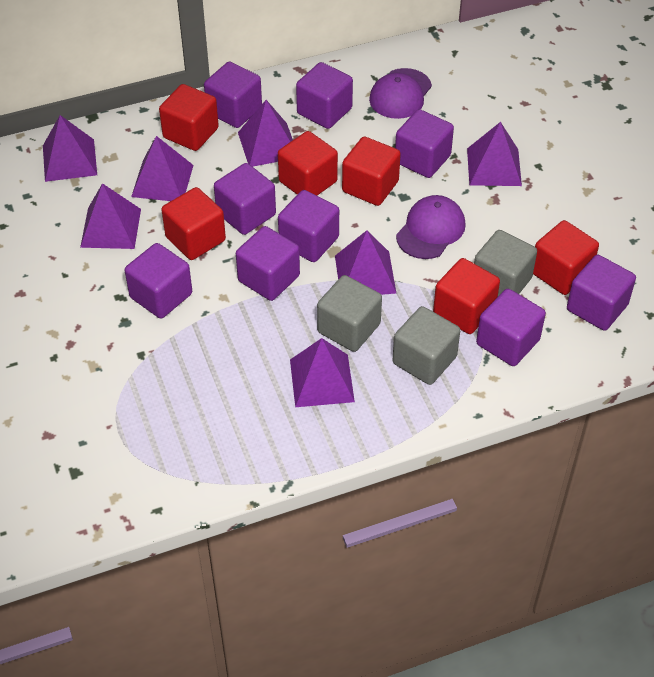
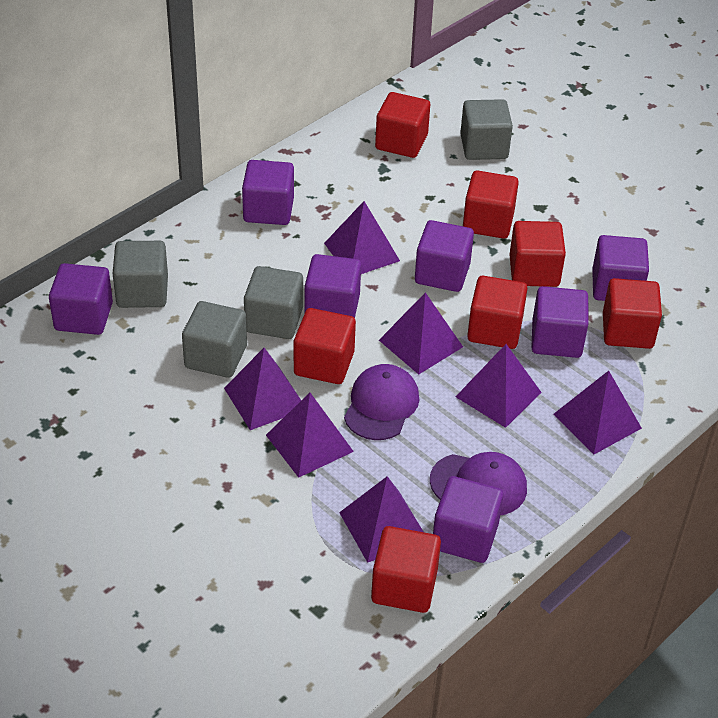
grey cube: 3 -> 4
purple cube: 9 -> 7
red cube: 6 -> 7

